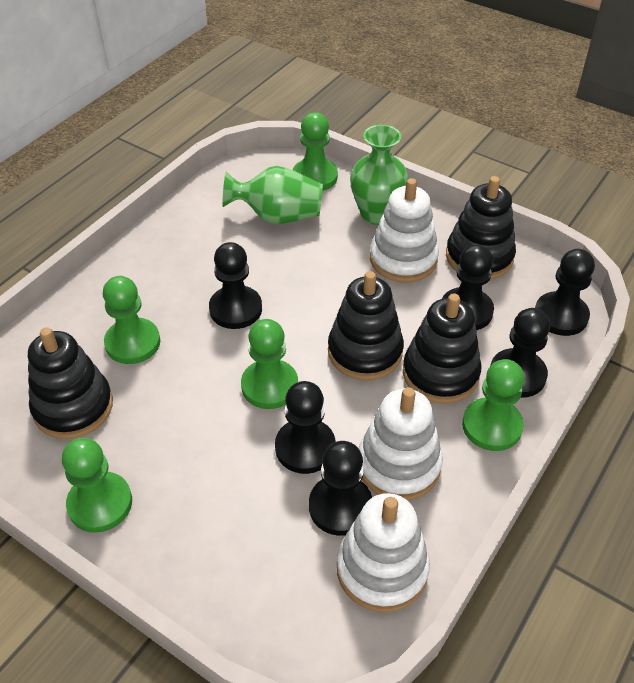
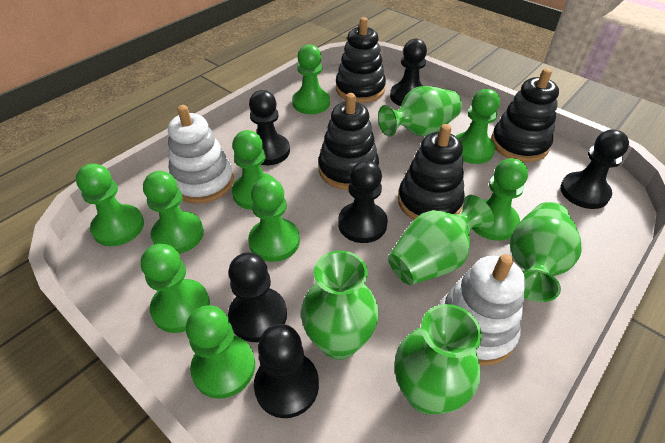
green pawn: 5 -> 9
green vase: 2 -> 5
white stacking toy: 3 -> 2

